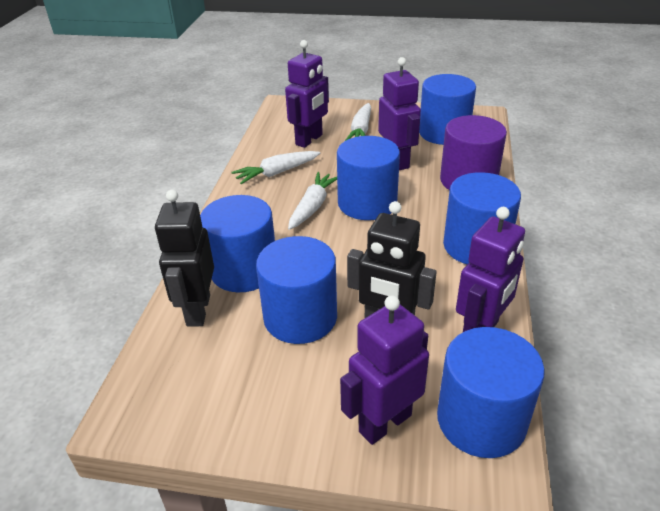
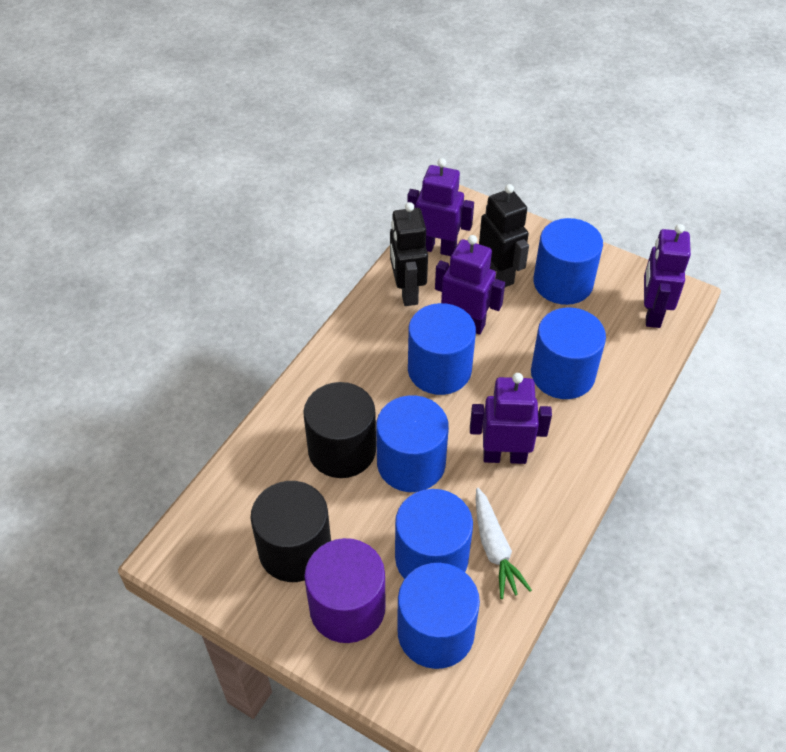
black cylinder: 0 -> 2
white carrot: 3 -> 1

